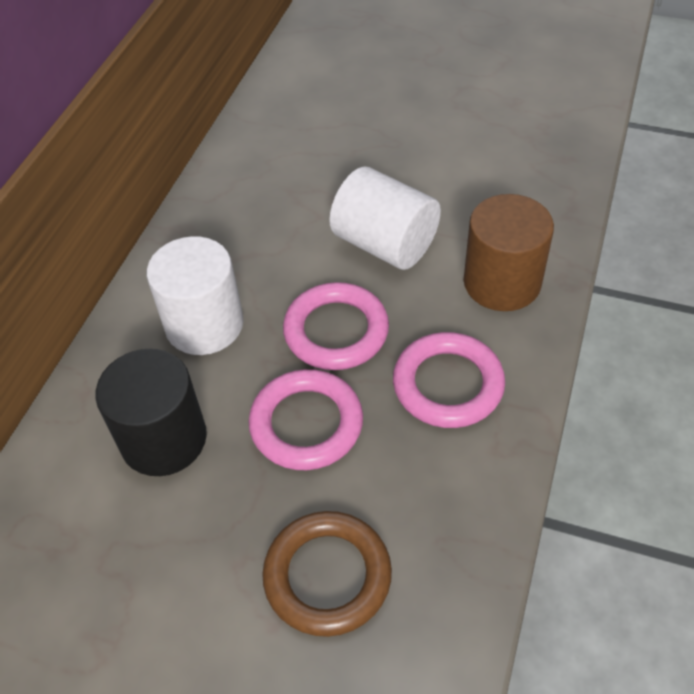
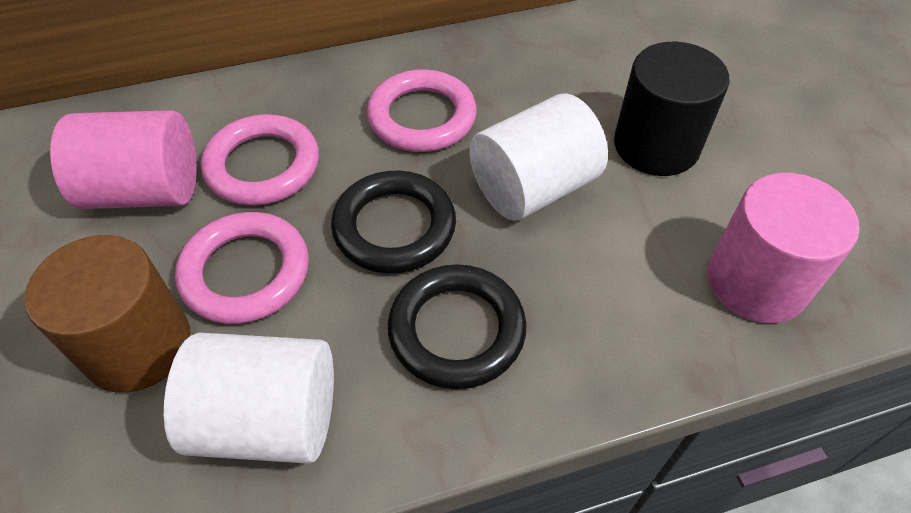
black ring: 0 -> 2
brown ring: 1 -> 0
pink cylinder: 0 -> 2

